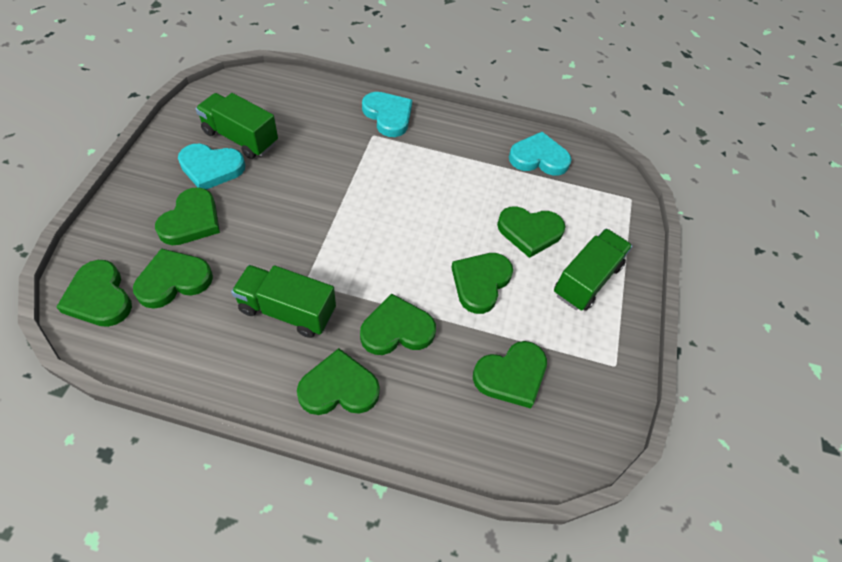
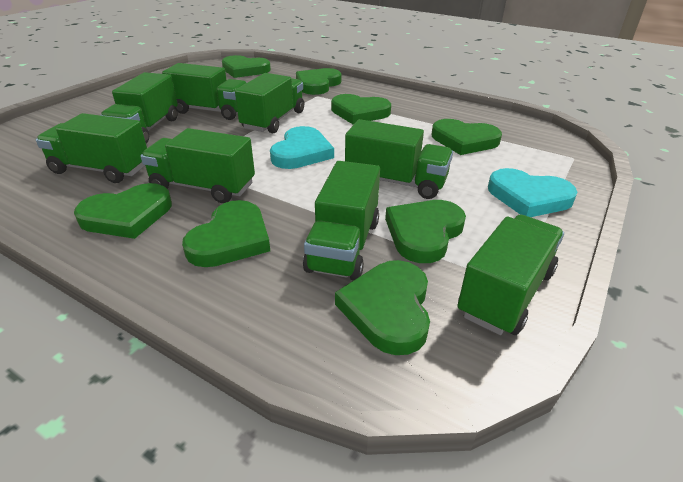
green truck: 3 -> 8
turquoise heart: 3 -> 2

